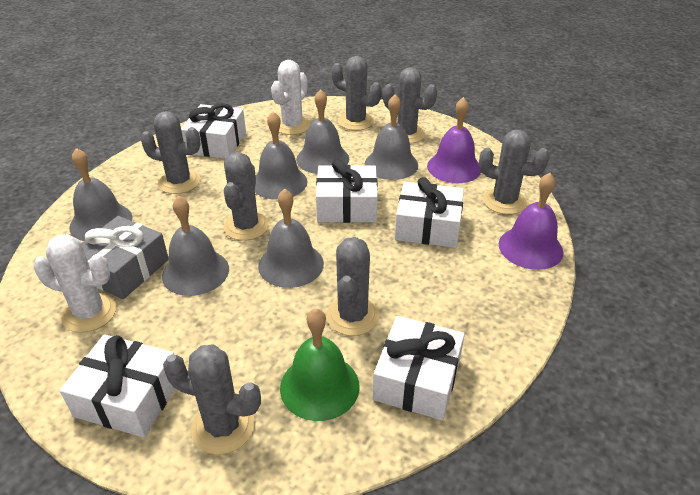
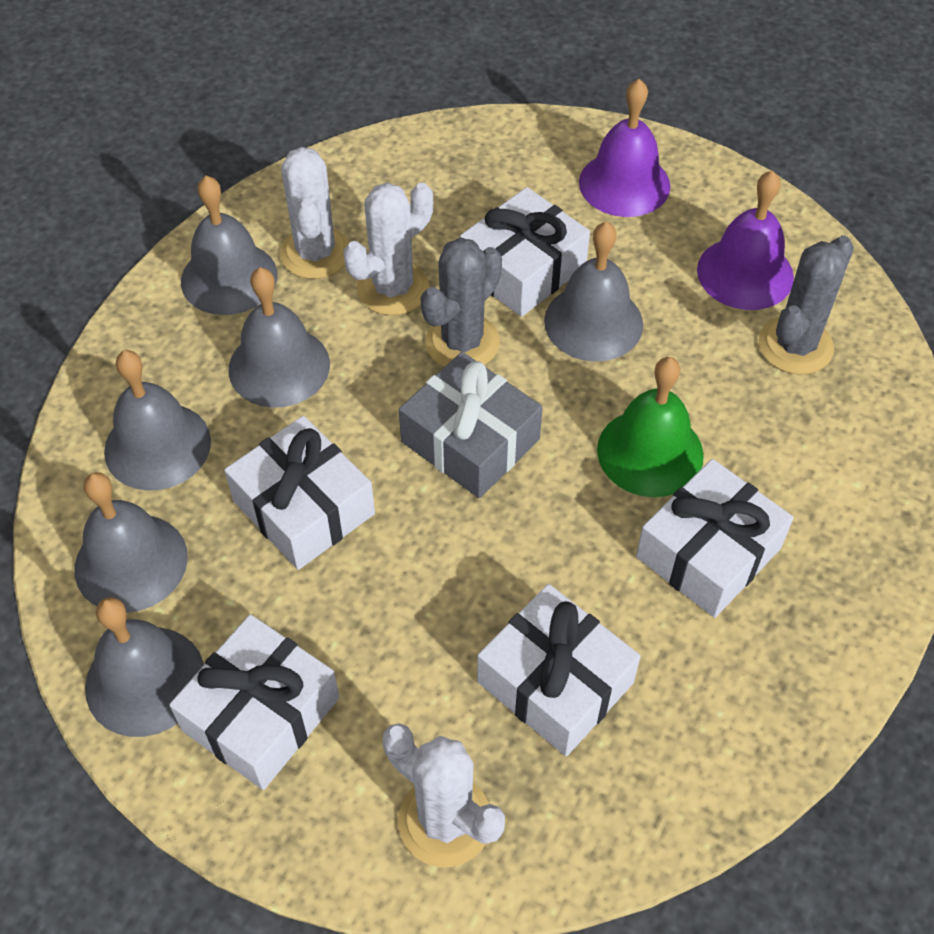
grey cactus: 7 -> 2
white cactus: 2 -> 3

